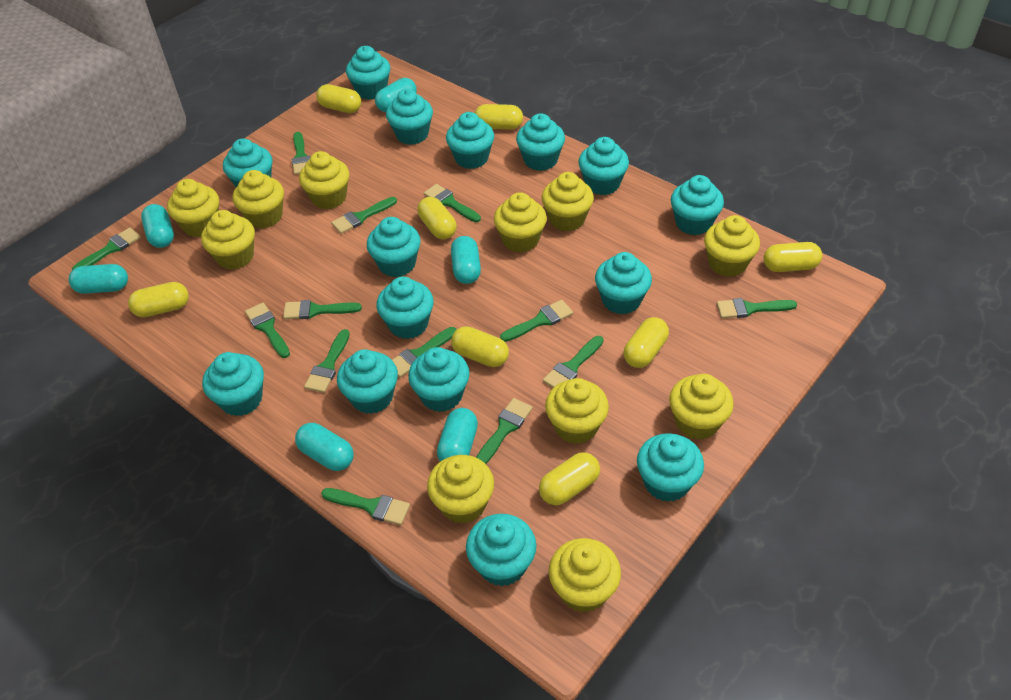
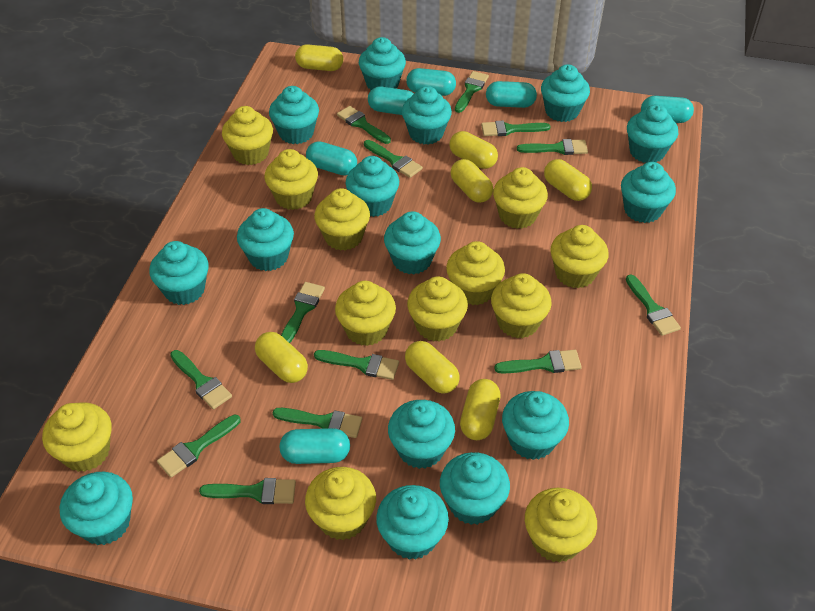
yellow capsule: 8 -> 7
yellow cupcake: 11 -> 12

